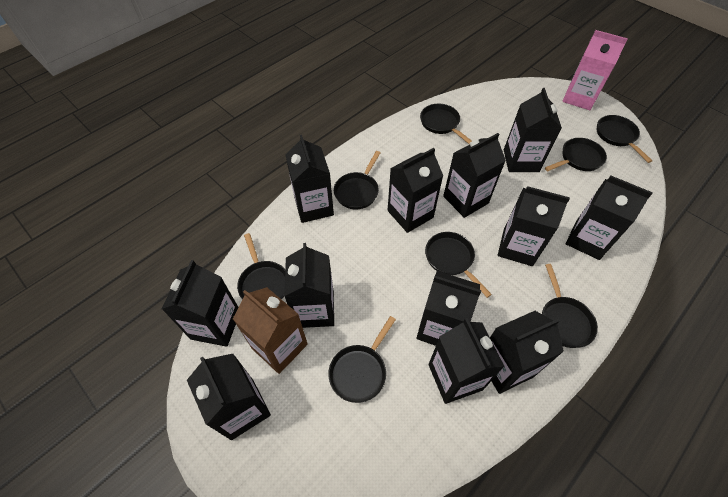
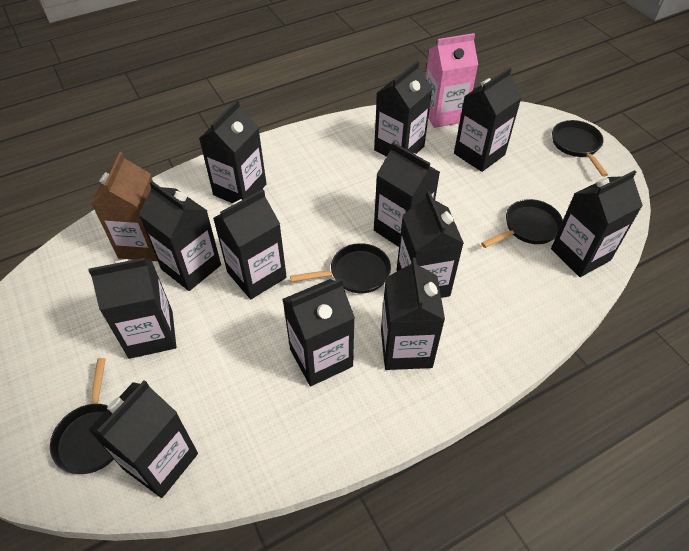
black pan: 8 -> 4

